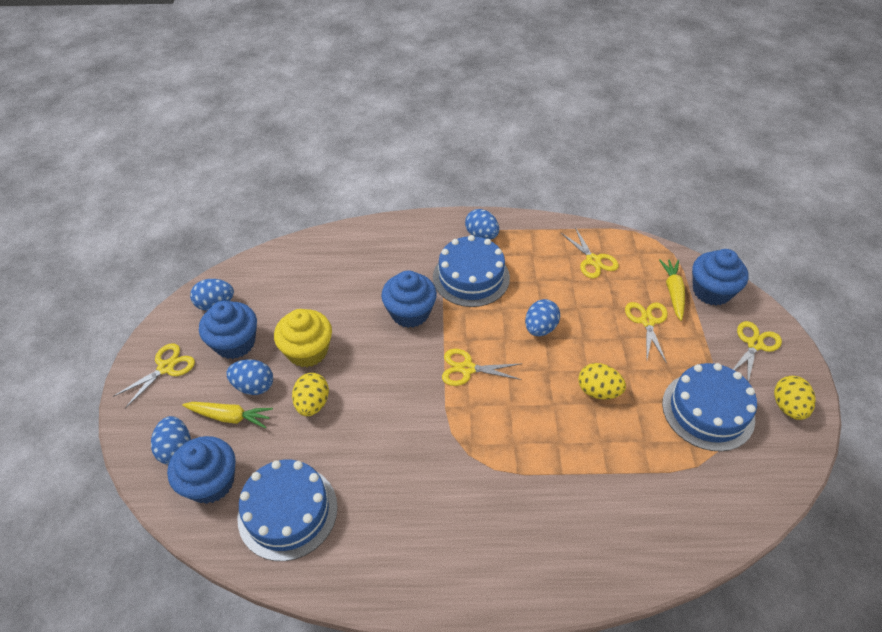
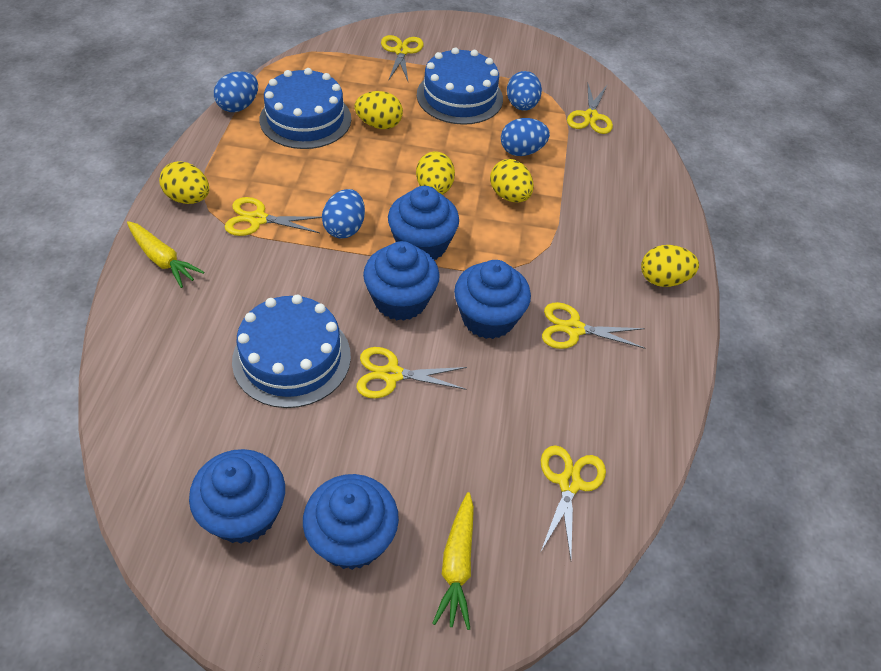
blue cupcake: 4 -> 5
blue egg: 5 -> 4
yellow cupcake: 1 -> 0
yellow egg: 3 -> 5
yellow scissors: 5 -> 6

